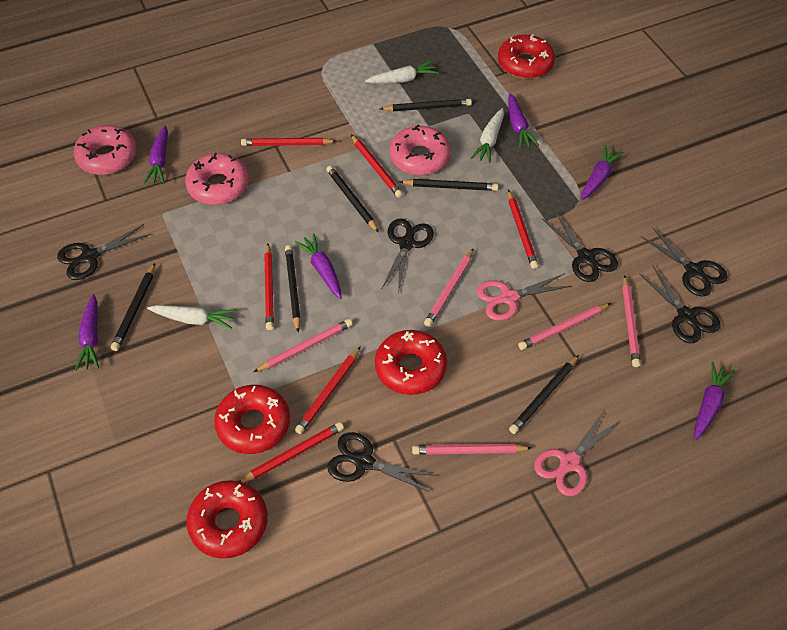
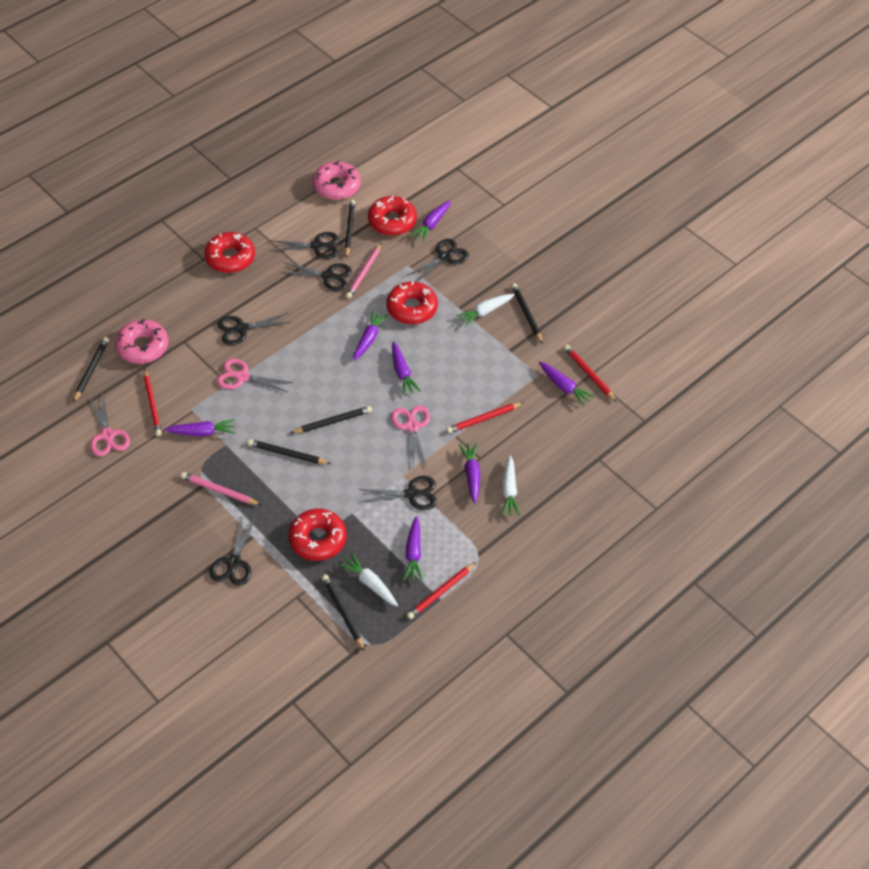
pink donut: 3 -> 2
pink pencil: 5 -> 2
pink scissors: 2 -> 3
purple carrot: 6 -> 7
red pencil: 6 -> 4

